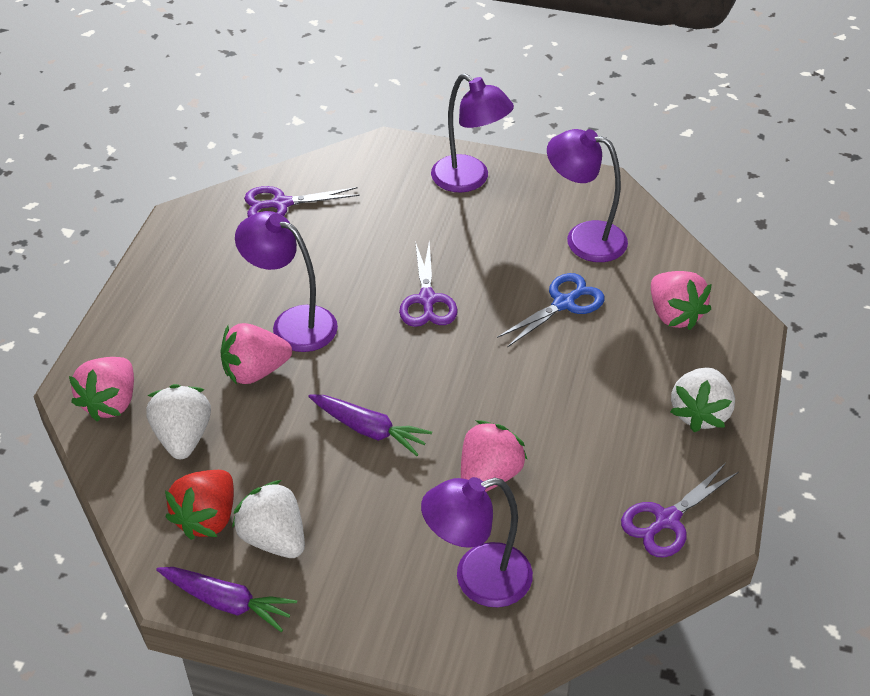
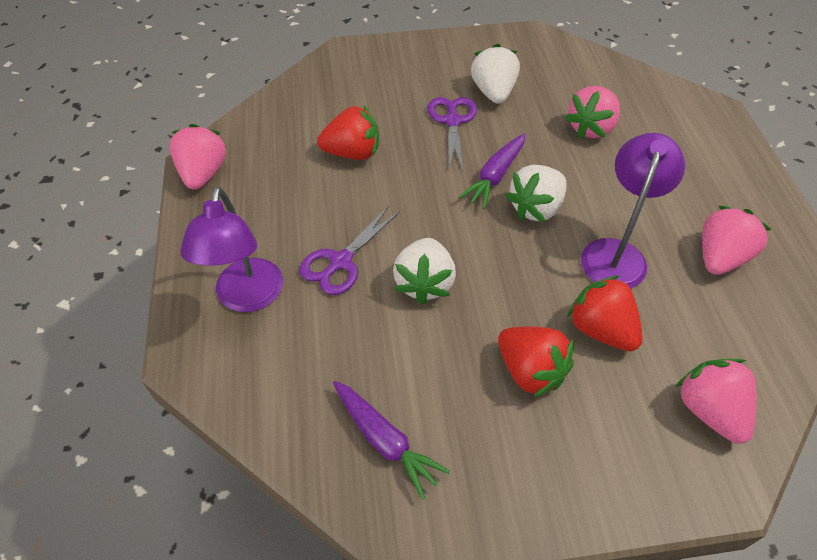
blue scissors: 1 -> 0
purple lamp: 4 -> 2
purple scissors: 3 -> 2
red strawberry: 1 -> 3

